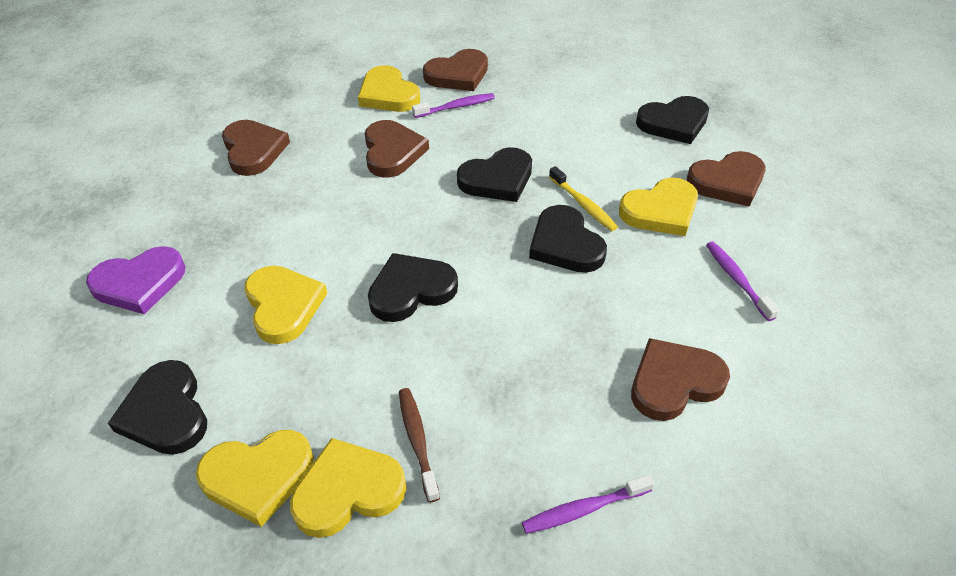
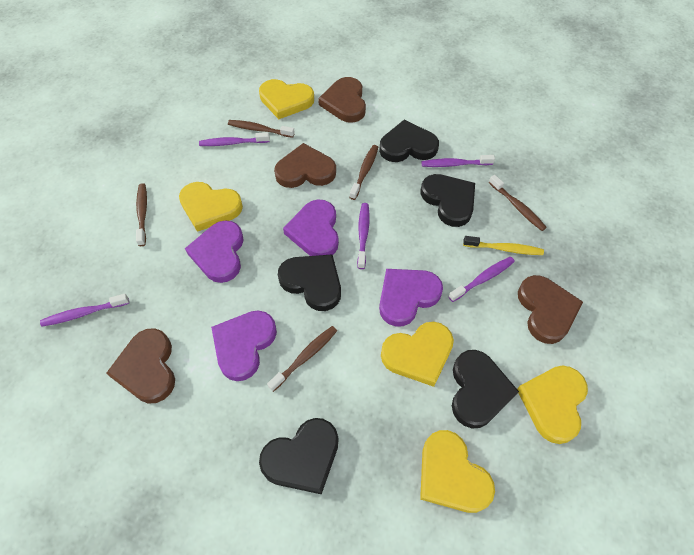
brown heart: 5 -> 4
brown toothbrush: 1 -> 5
purple heart: 1 -> 4
purple toothbrush: 3 -> 5

